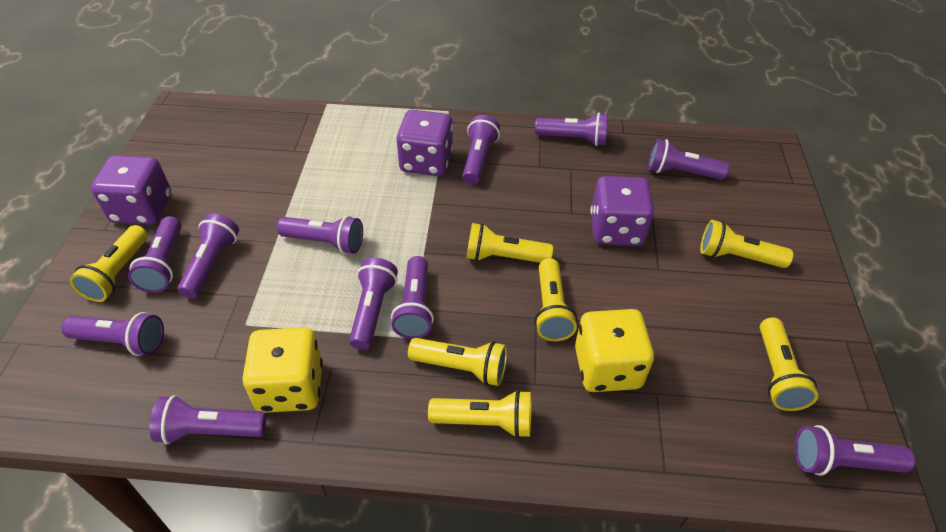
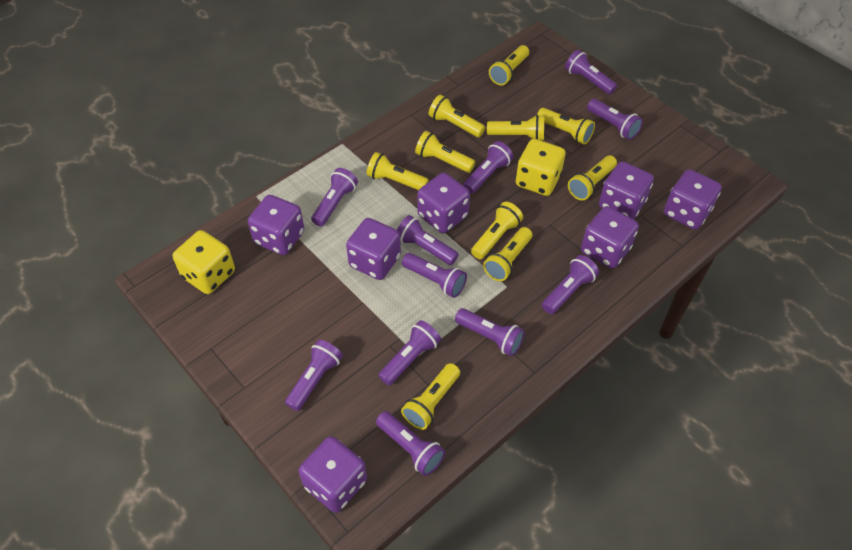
purple dice: 3 -> 7
yellow flashlight: 7 -> 10

